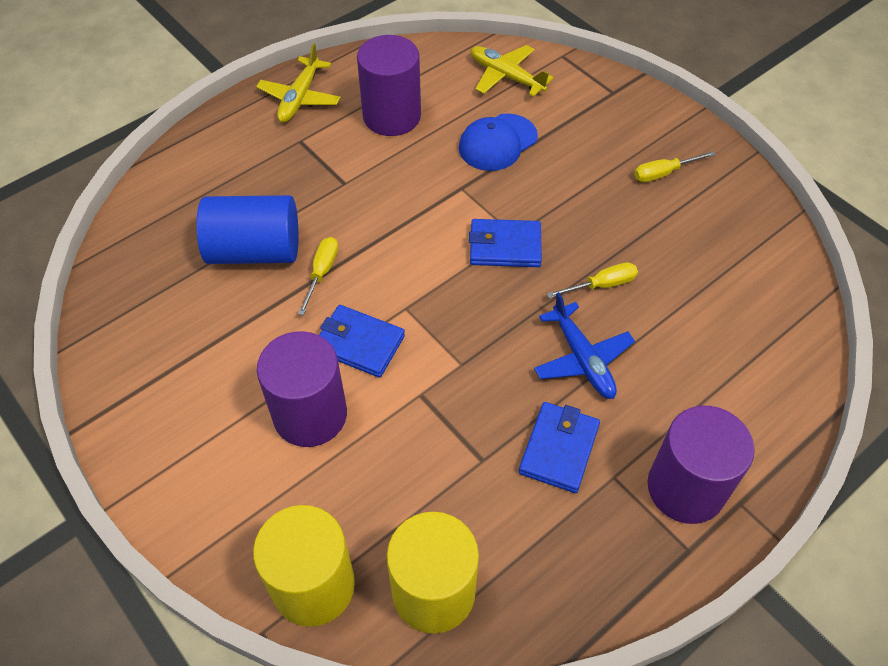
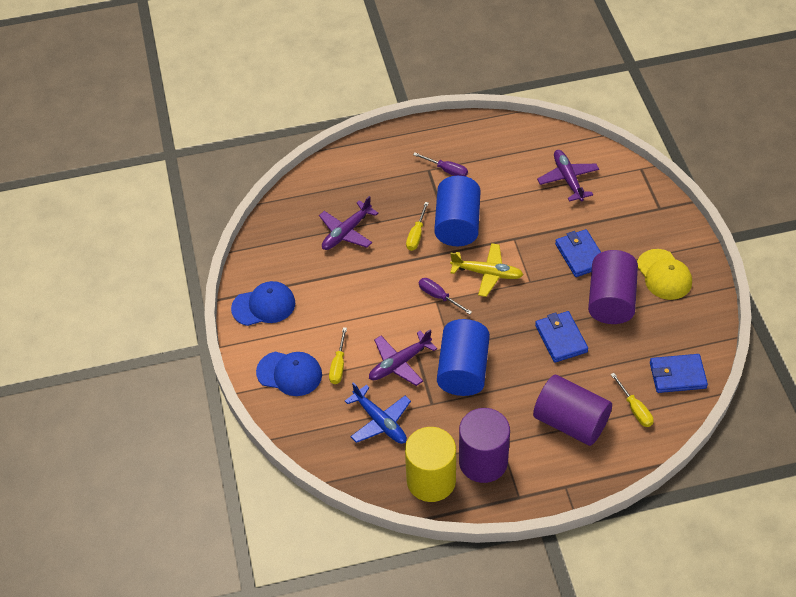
blue cap: 1 -> 2
blue cylinder: 1 -> 2
purple plane: 0 -> 3
purple screwdriver: 0 -> 2
yellow cap: 0 -> 1
yellow cylinder: 2 -> 1
yellow plane: 2 -> 1

